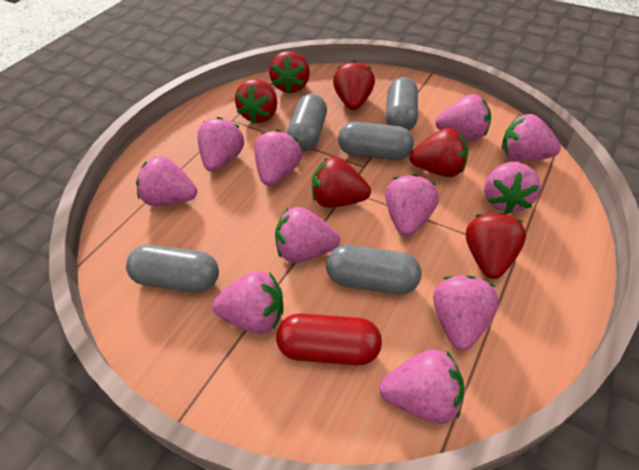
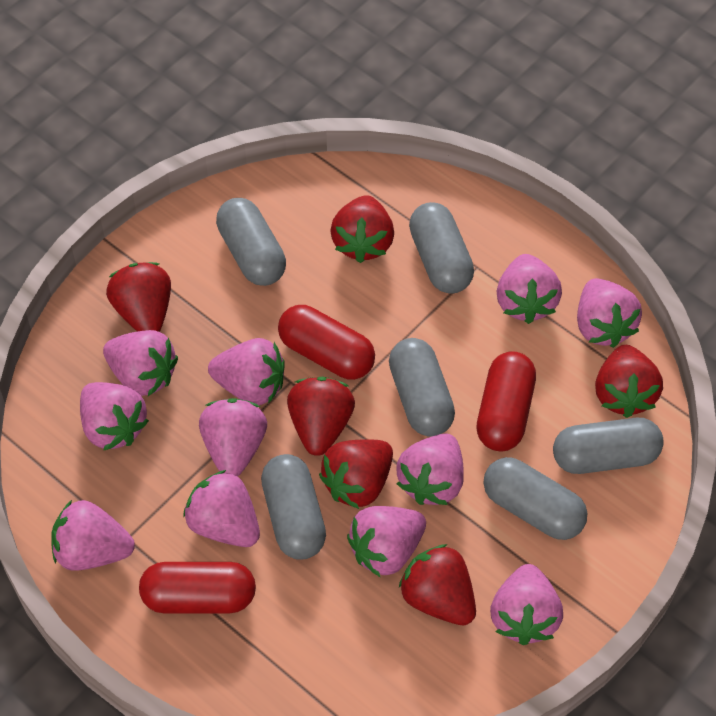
grey capsule: 5 -> 6
red capsule: 1 -> 3

